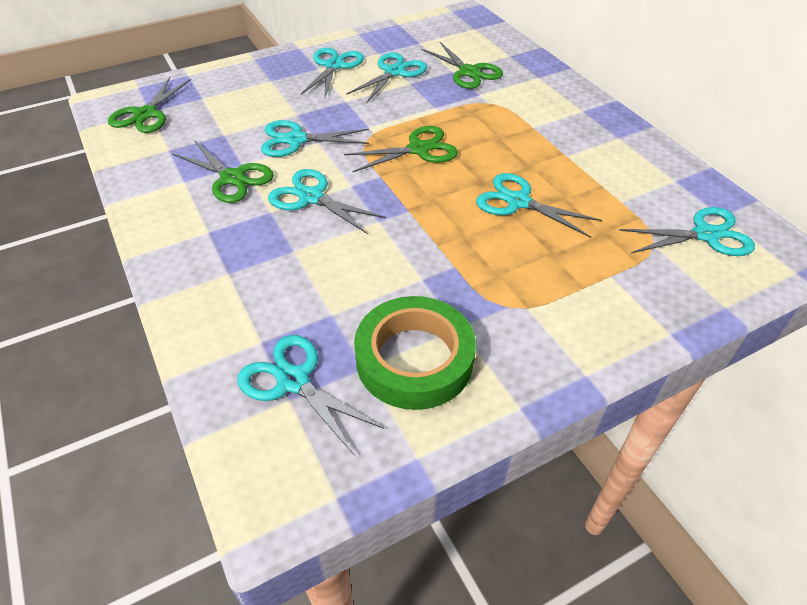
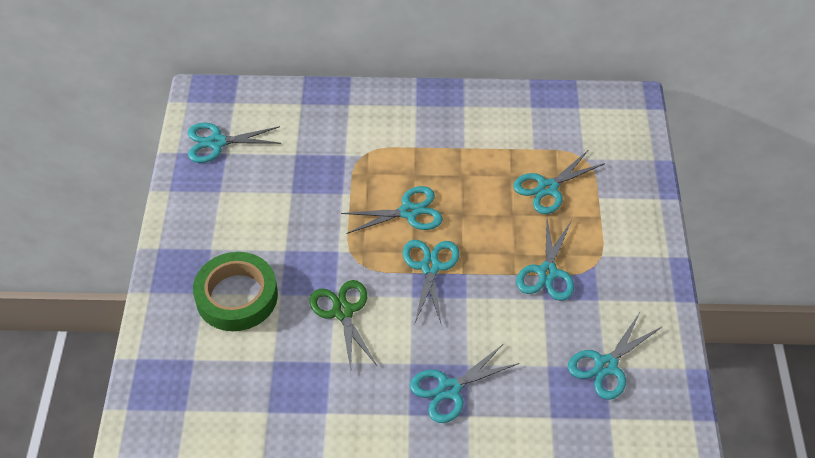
green scissors: 4 -> 1

